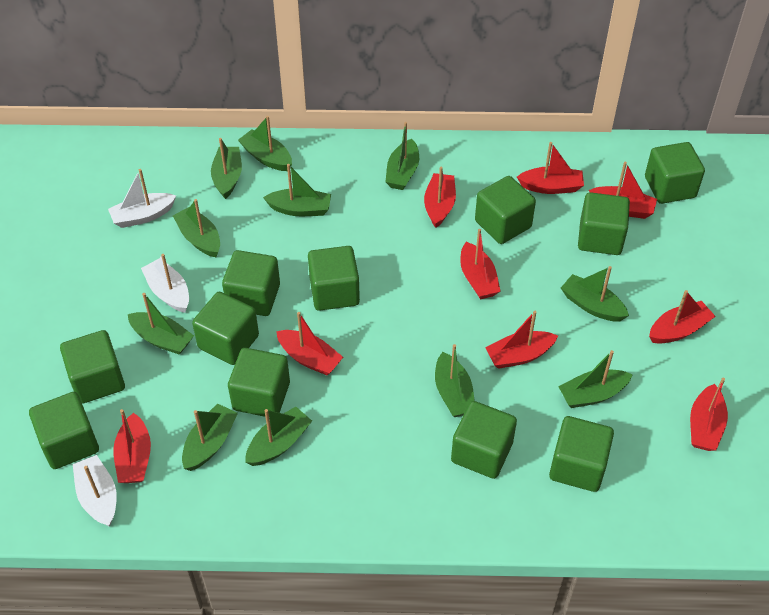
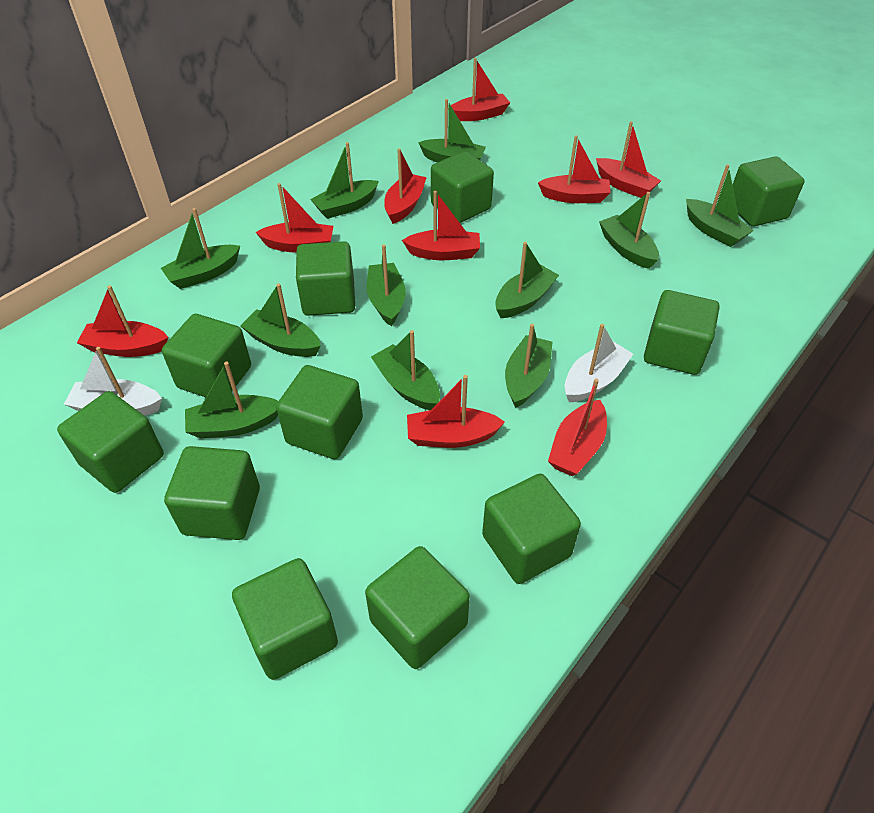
white boat: 3 -> 2

